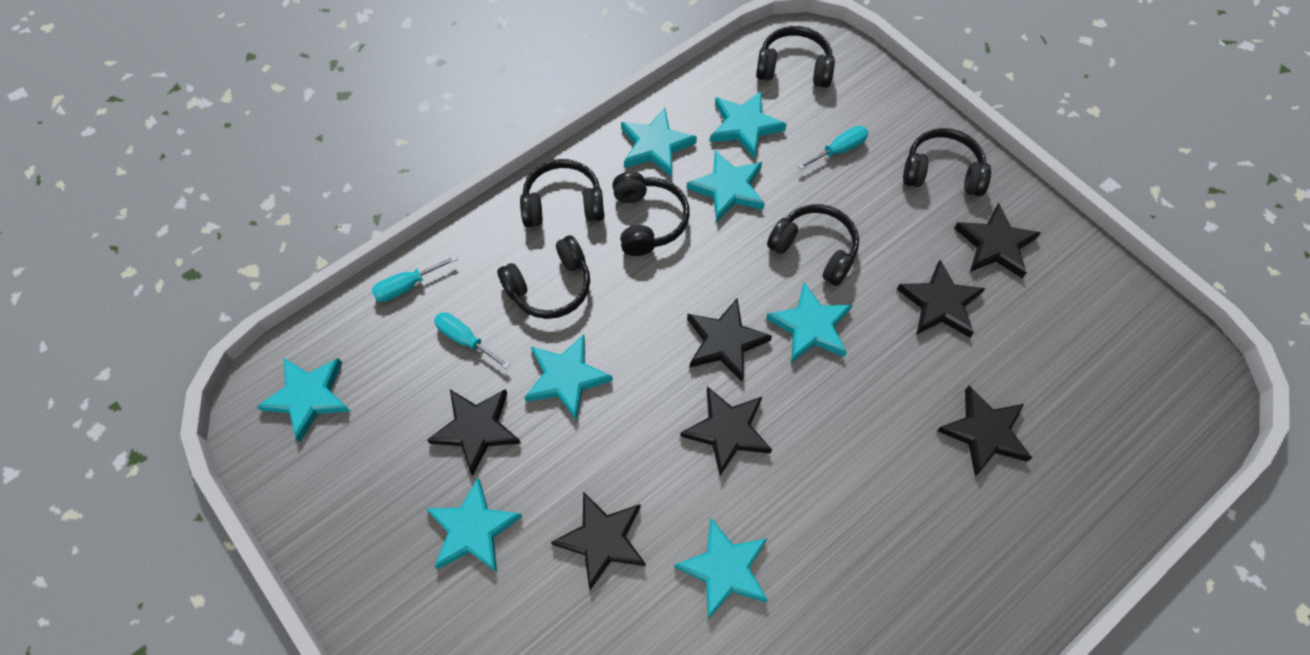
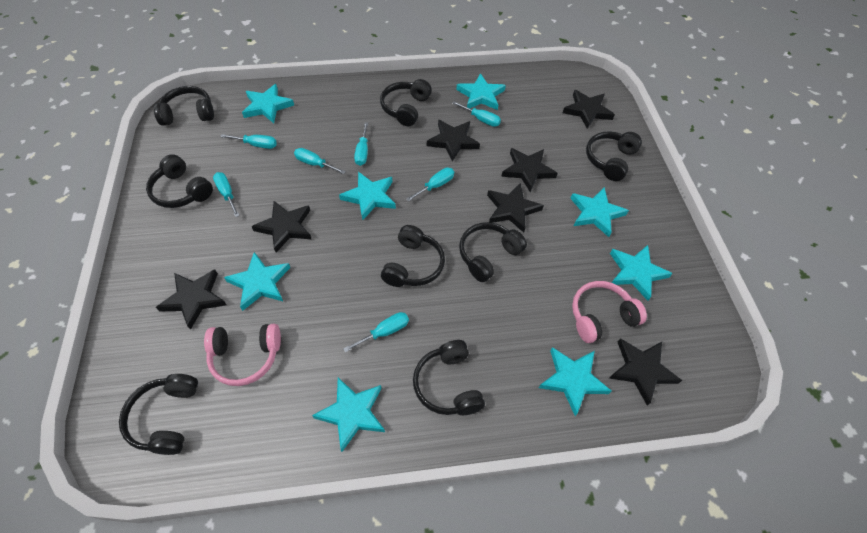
black headphones: 6 -> 8
pink headphones: 0 -> 2
turquoise screwdriver: 3 -> 7

